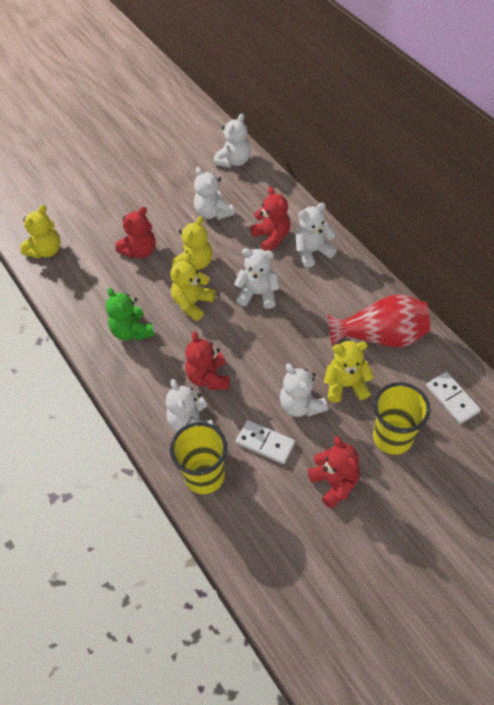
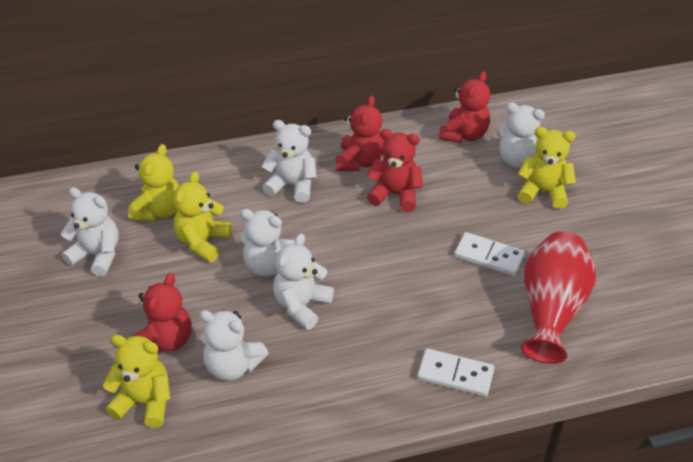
green teddy bear: 1 -> 0
yellow cup: 2 -> 0

